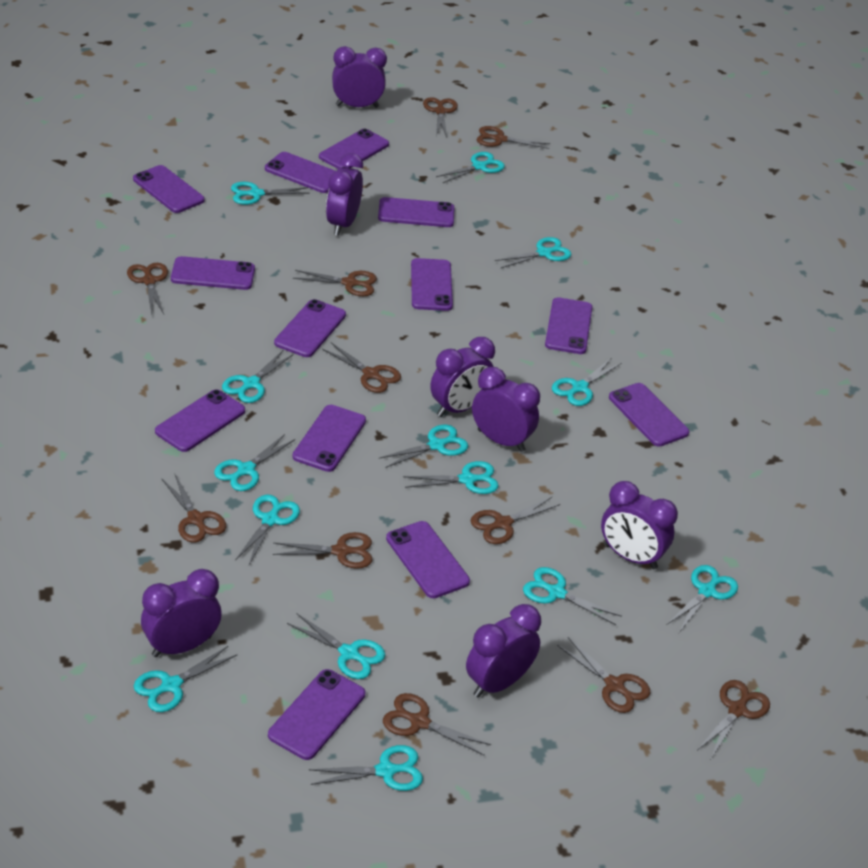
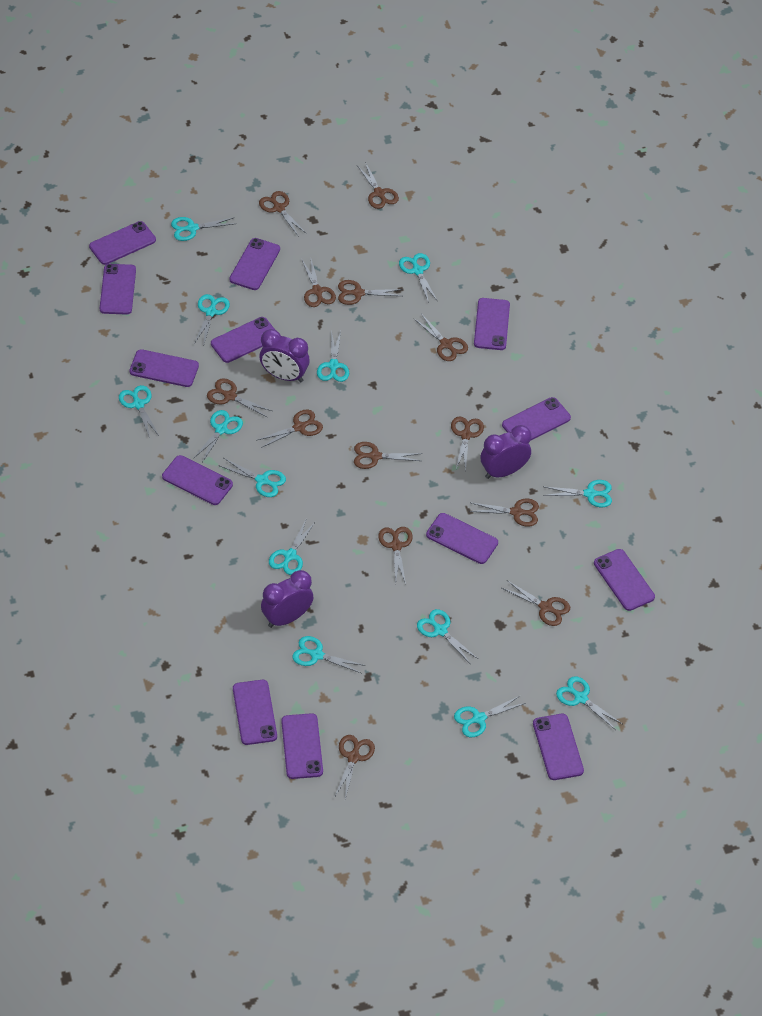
brown scissors: 11 -> 13
purple clock: 7 -> 3
turquoise scissors: 14 -> 13

